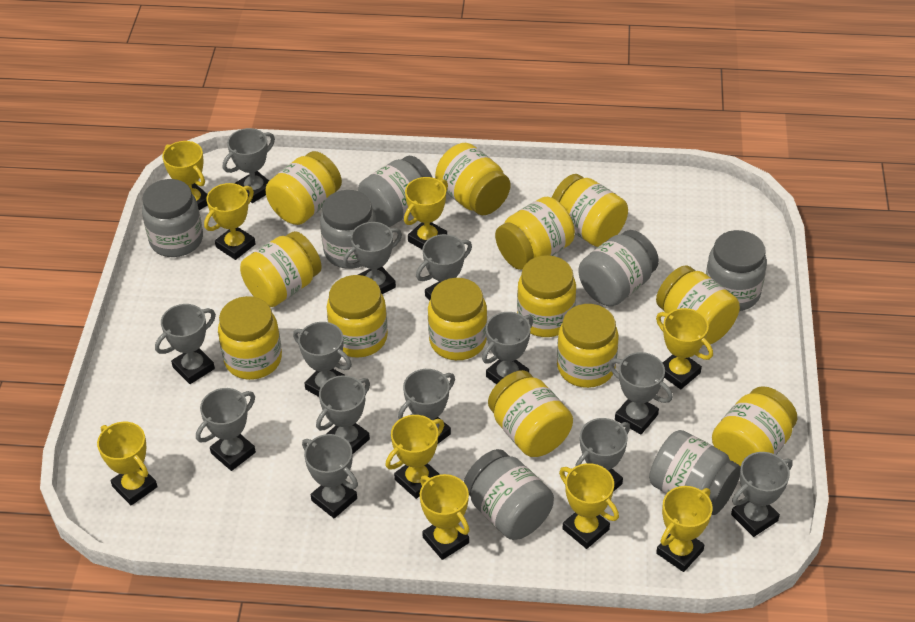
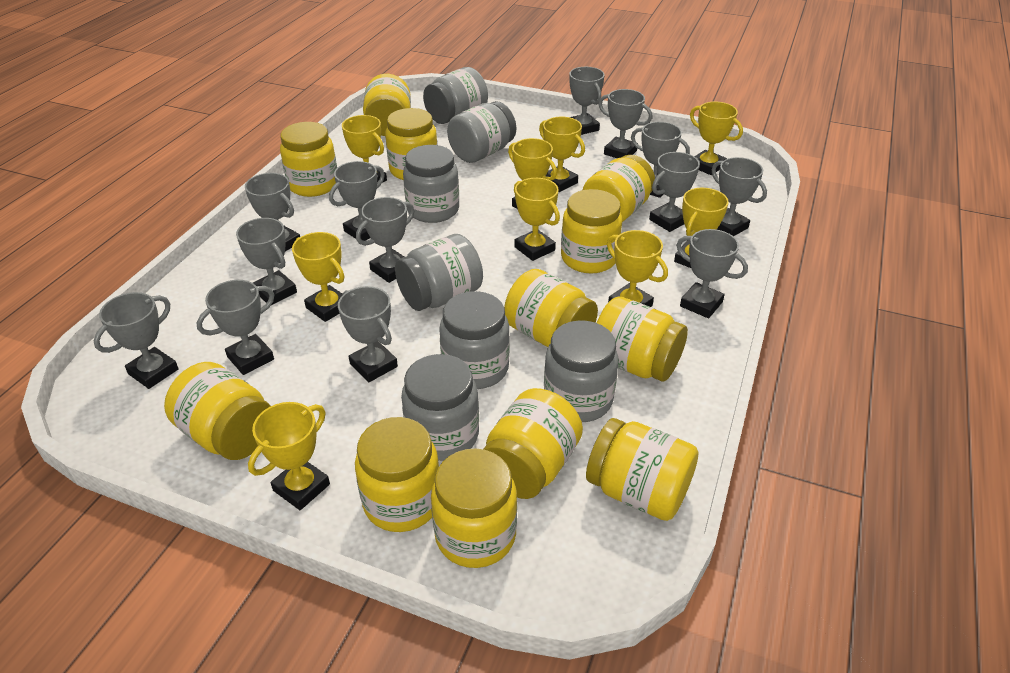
yellow jar: 13 -> 12

